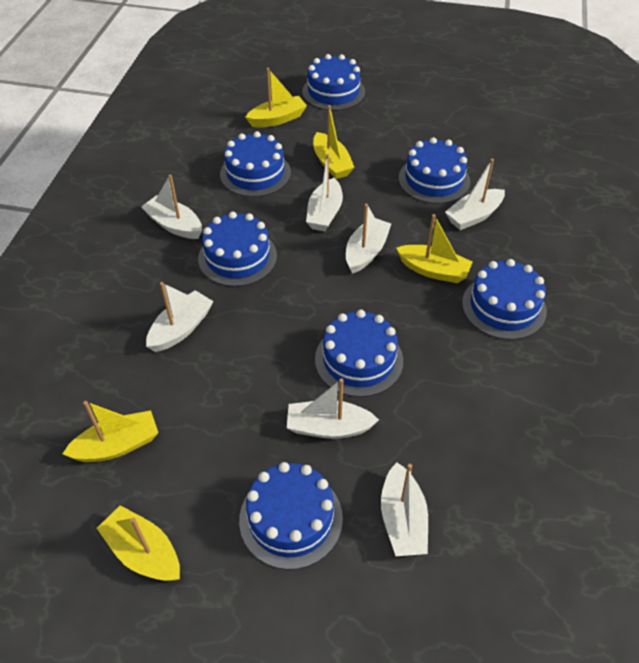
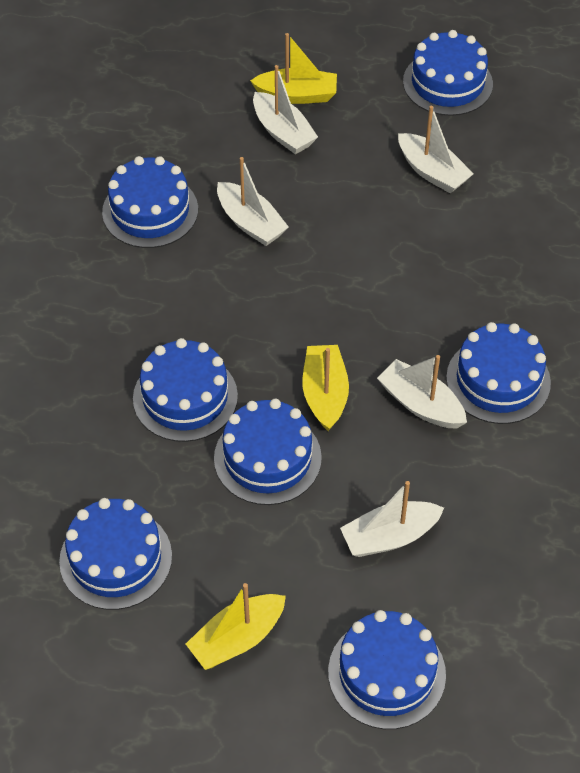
white boat: 7 -> 5
yellow boat: 5 -> 3

